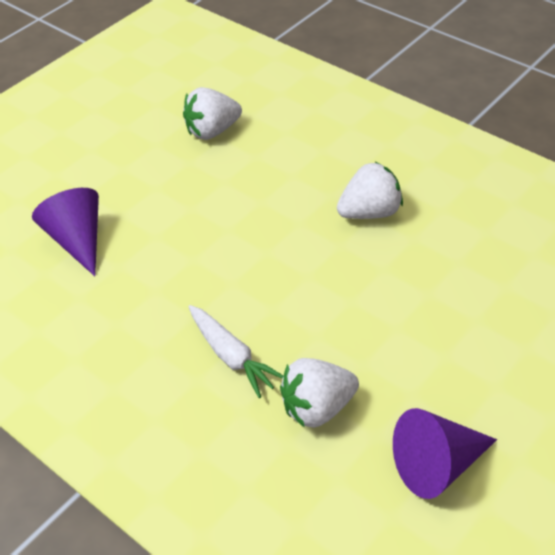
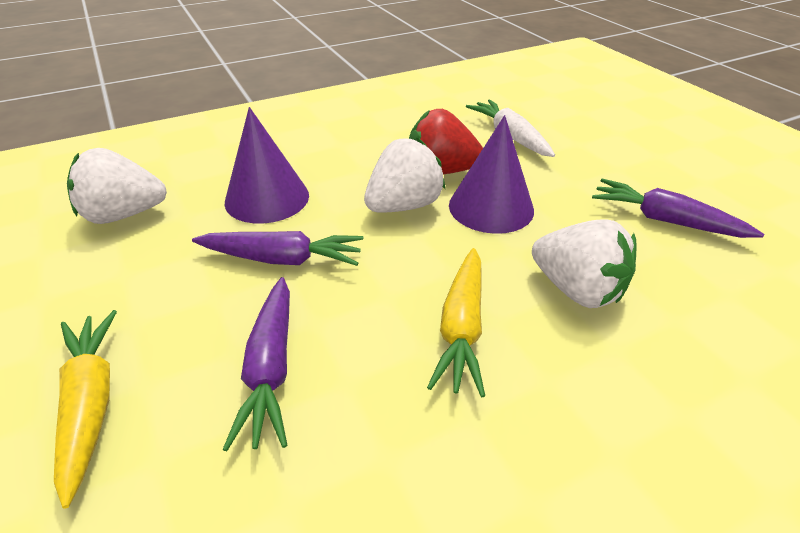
purple carrot: 0 -> 3
red strawberry: 0 -> 1
yellow carrot: 0 -> 2

